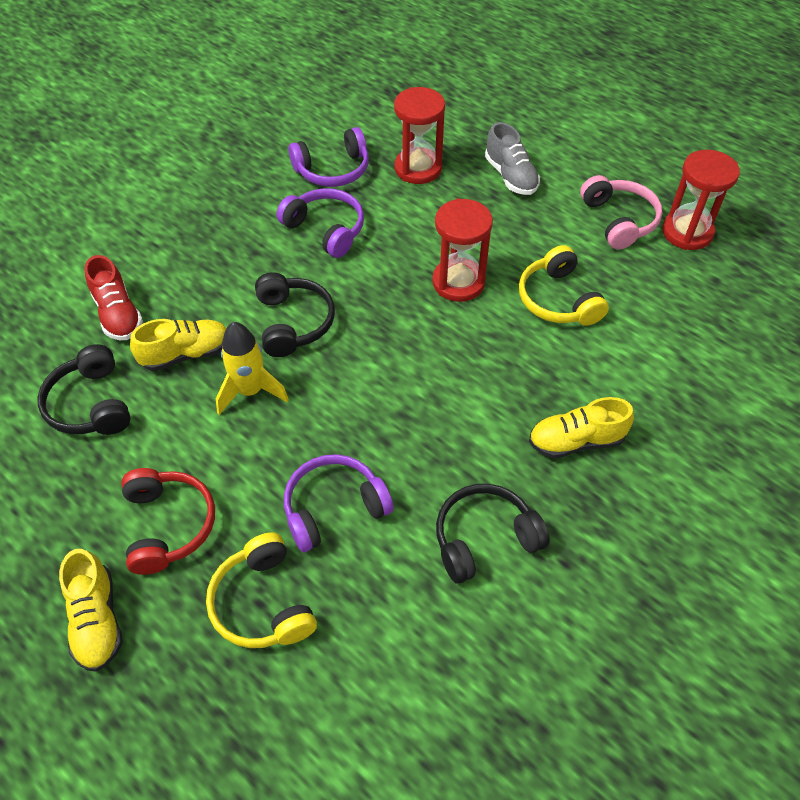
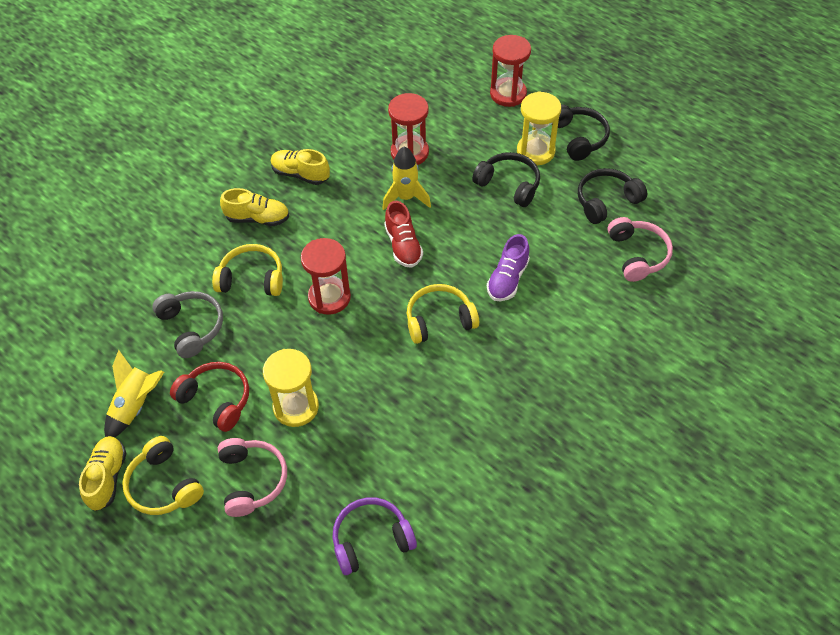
grey headphones: 0 -> 1
grey shoe: 1 -> 0
pink headphones: 1 -> 2
purple headphones: 3 -> 1
purple shoe: 0 -> 1
yellow headphones: 2 -> 3
yellow hourglass: 0 -> 2
yellow rocket: 1 -> 2

